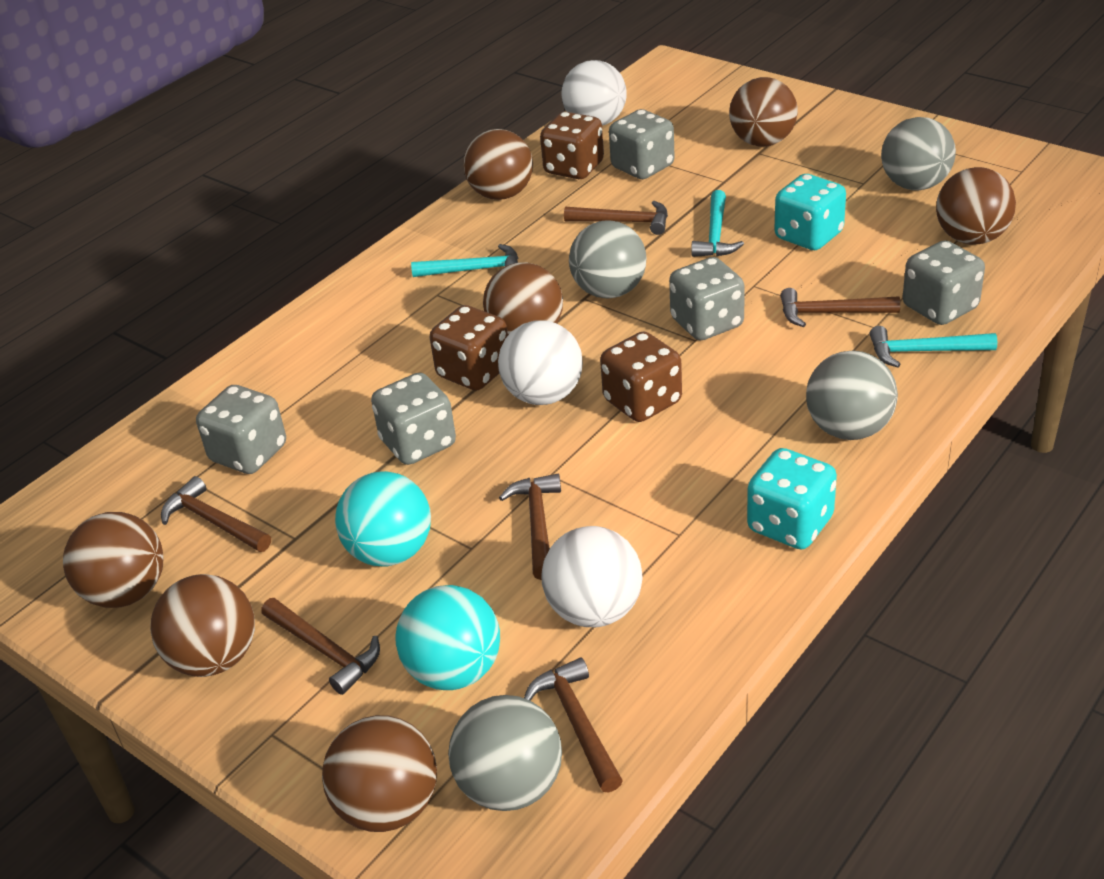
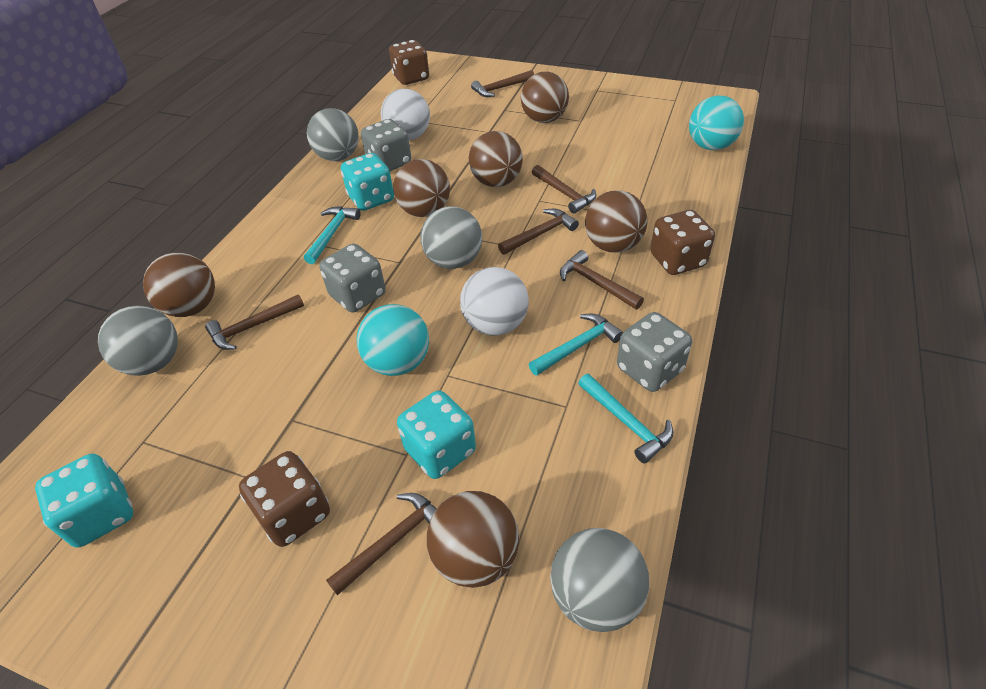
brown ball: 7 -> 6
grey dice: 5 -> 3
turquoise dice: 2 -> 3
white ball: 3 -> 2

